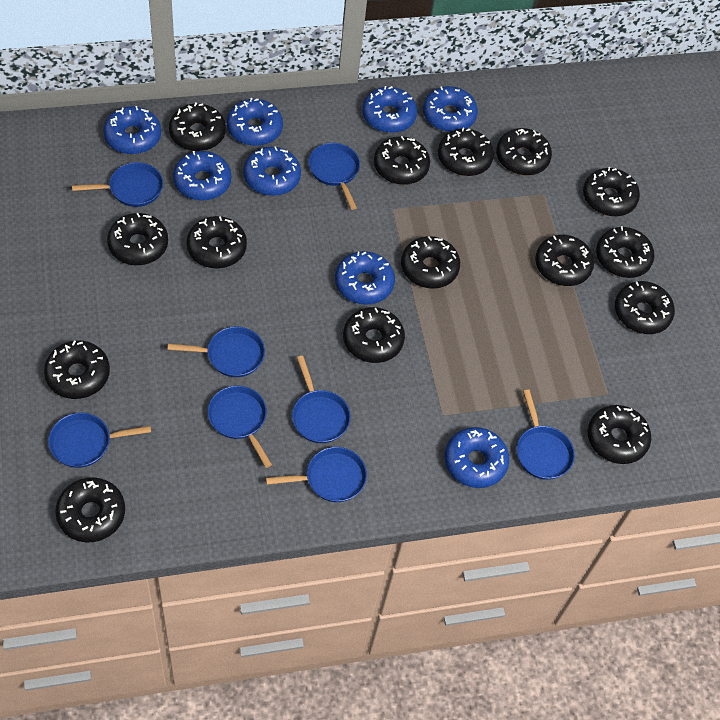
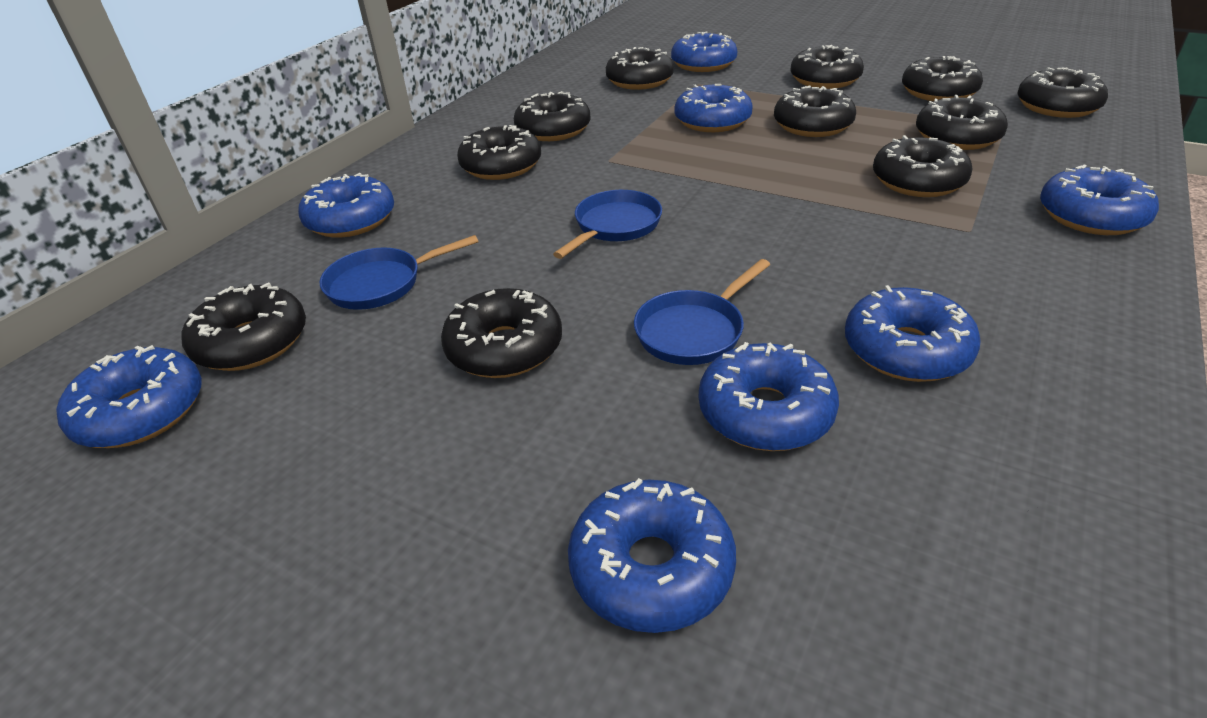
black donut: 15 -> 11
blue pan: 8 -> 3

